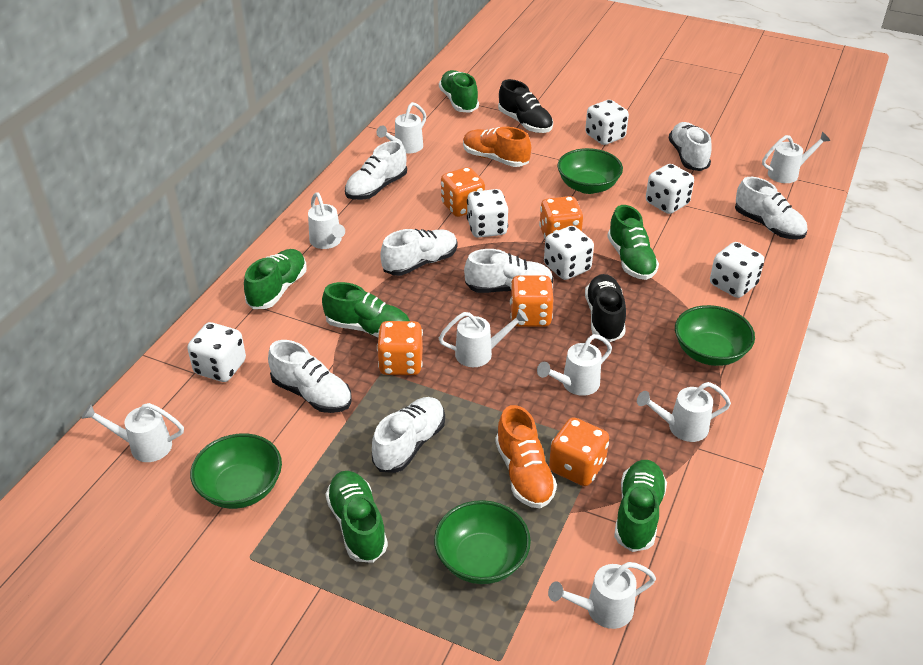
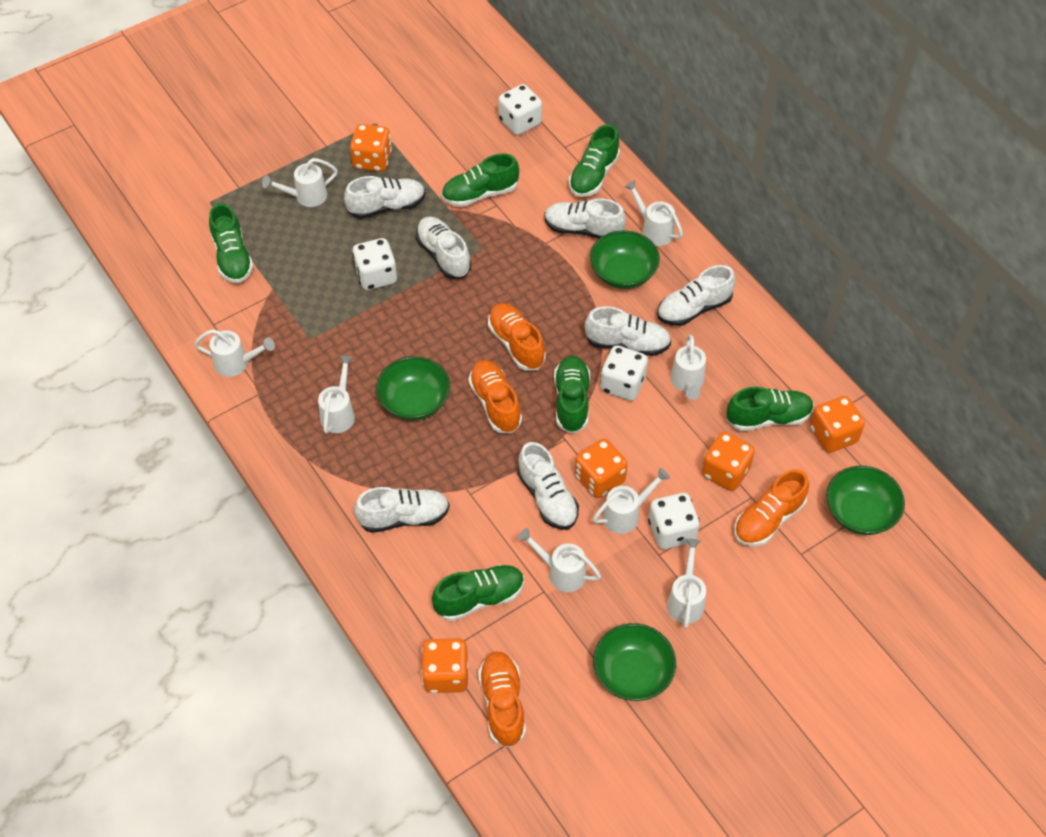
black shoe: 2 -> 0
orange shoe: 2 -> 4
white dice: 6 -> 4

